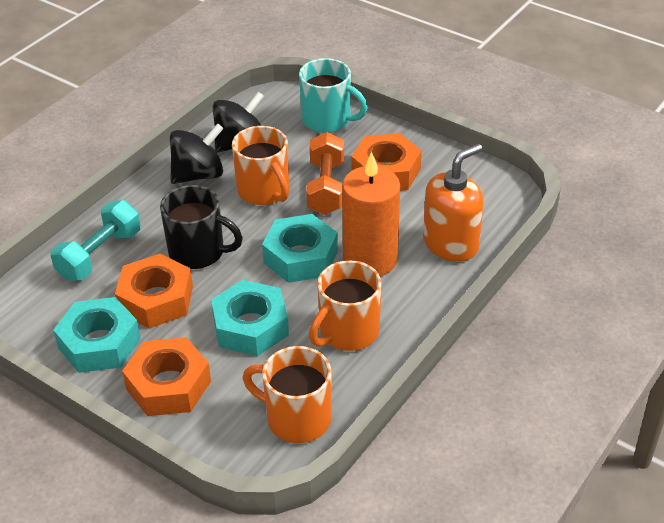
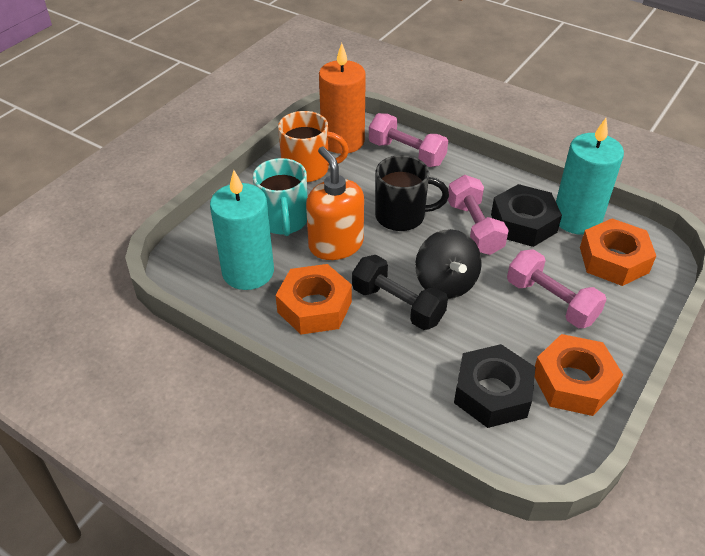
black dumbbell: 0 -> 1
black nut: 0 -> 2
black spinning top: 2 -> 1
orange dumbbell: 1 -> 0
orange mug: 3 -> 1
pink dumbbell: 0 -> 3
turquoise candle: 0 -> 2
turquoise dumbbell: 1 -> 0
turquoise nut: 3 -> 0

